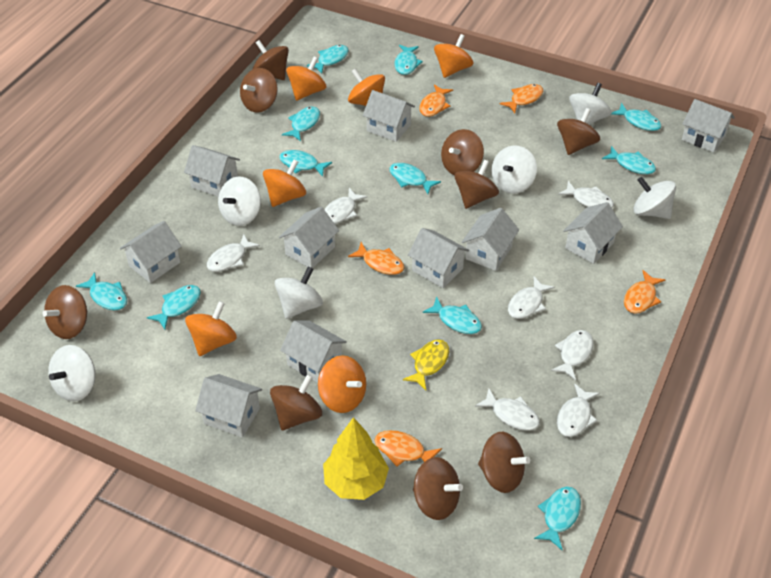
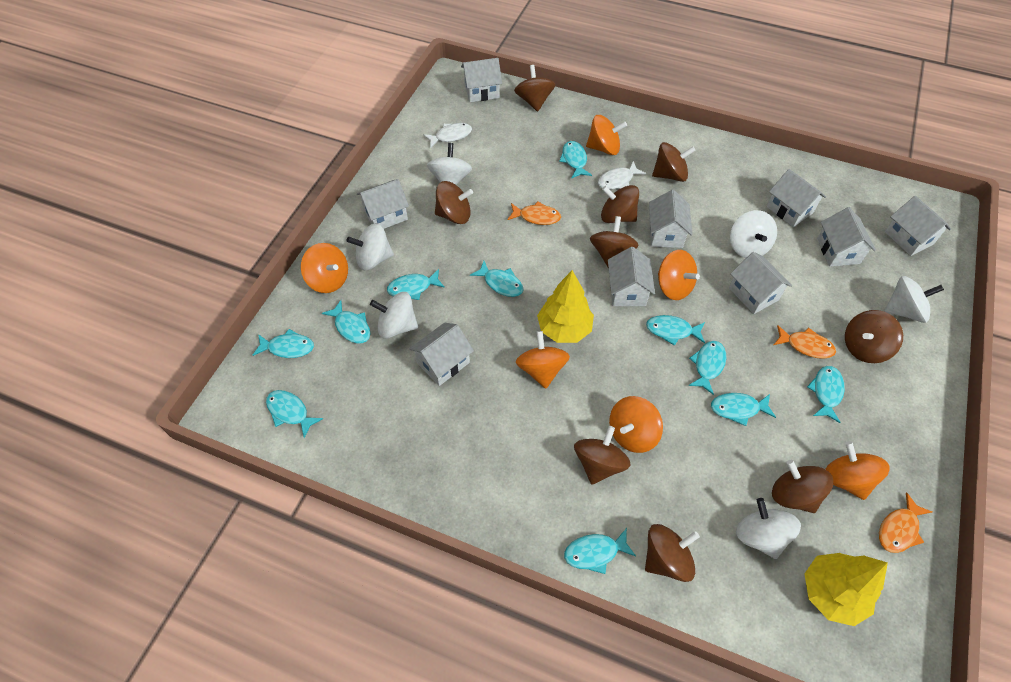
orange fish: 5 -> 3
white fish: 7 -> 2
white house: 10 -> 9
yellow fish: 1 -> 0
yellow tree: 1 -> 2

